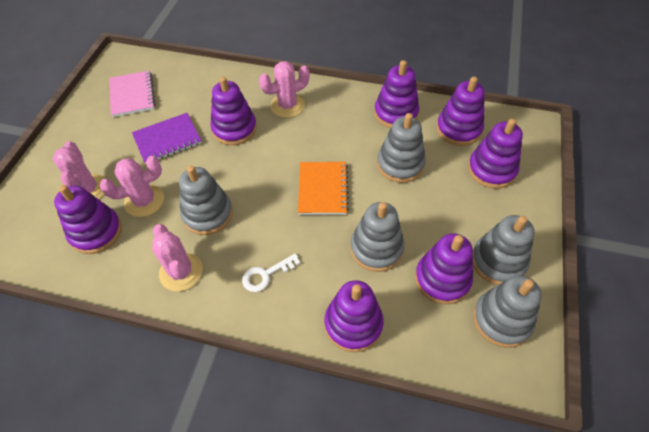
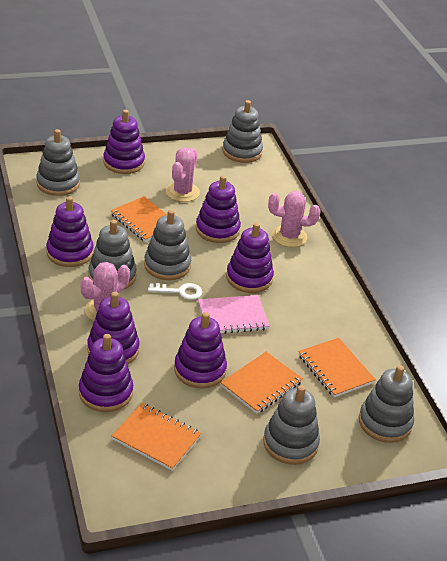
grey stacking toy: 5 -> 6
orange notebook: 1 -> 4
pink cactus: 4 -> 3
purple notebook: 1 -> 0

